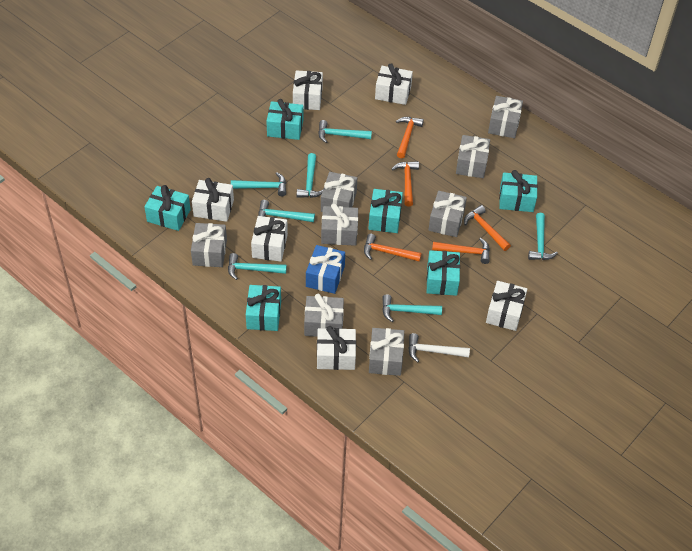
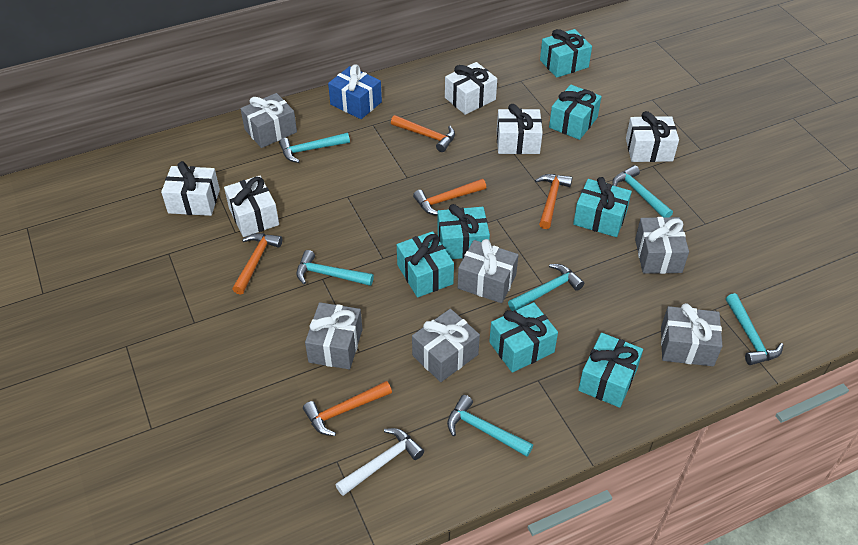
grey gift: 8 -> 6
turquoise gift: 6 -> 7
turquoise hammer: 7 -> 6
white gift: 6 -> 5

